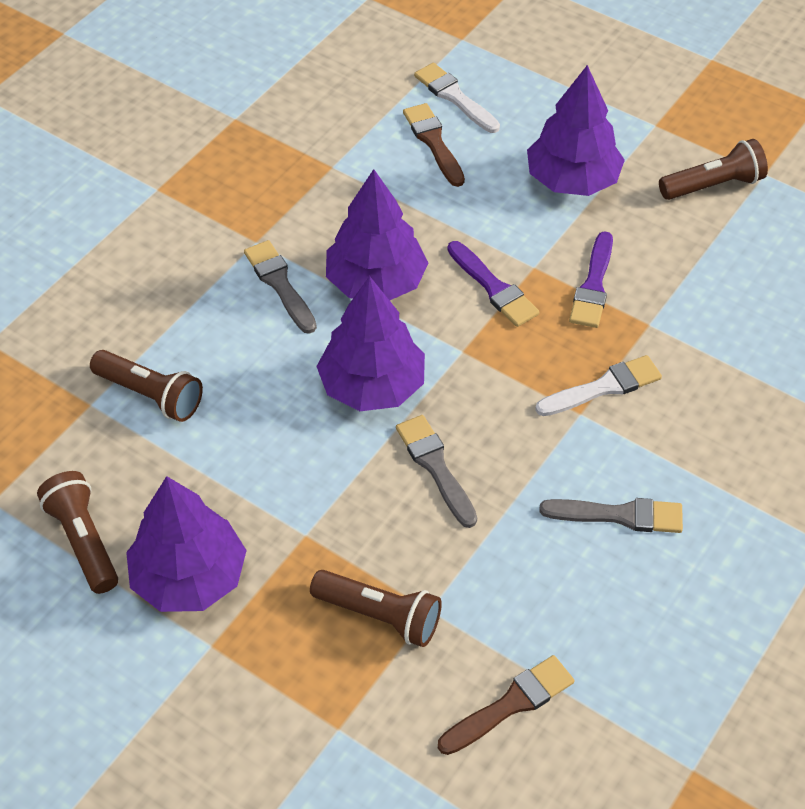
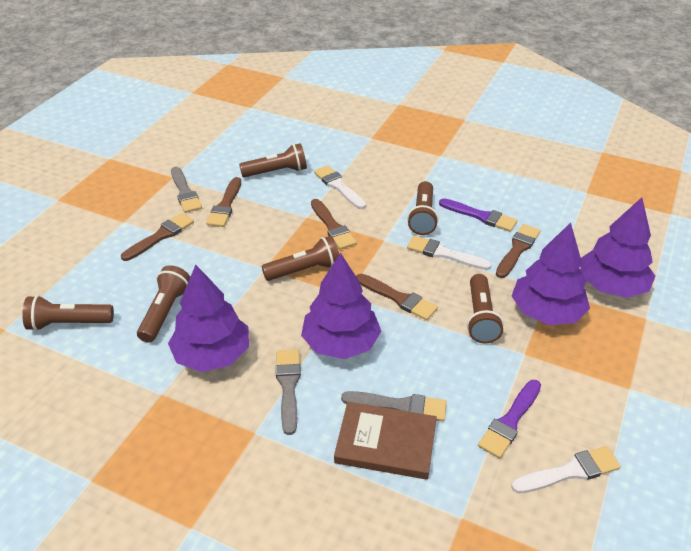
brown book: 0 -> 1
brown brush: 2 -> 5
brown flashlight: 4 -> 6
white brush: 2 -> 3

